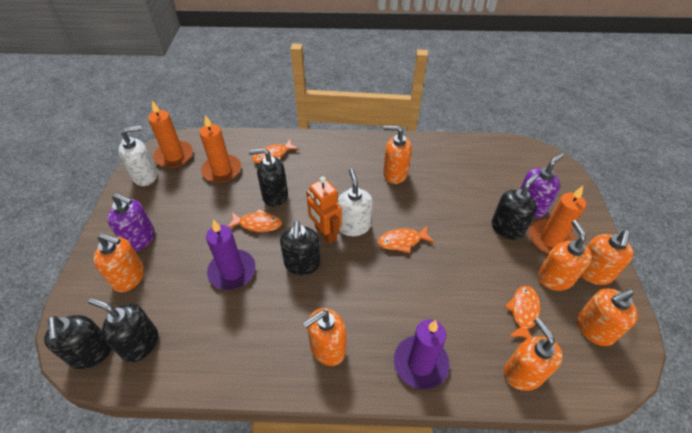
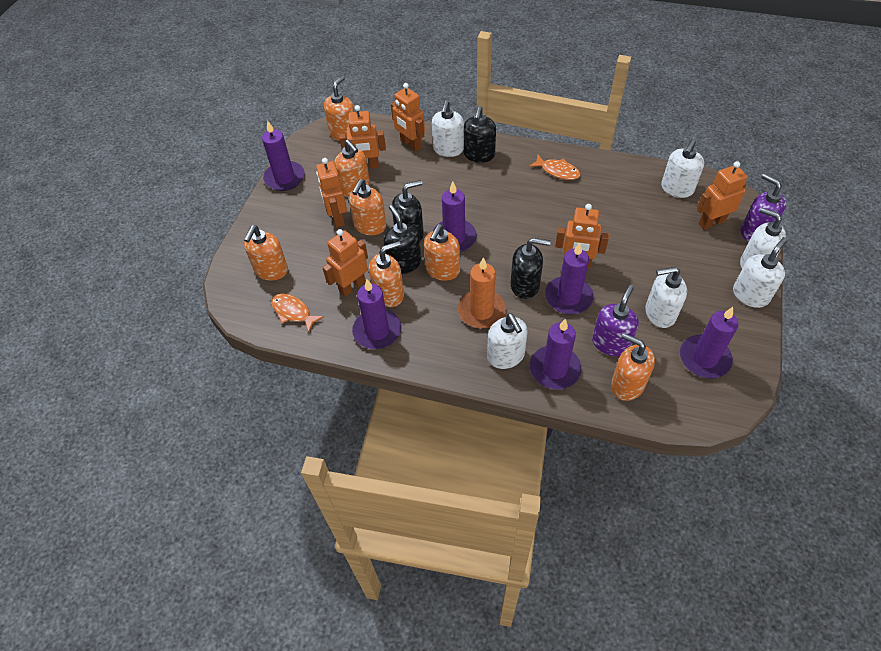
black soap dispenser: 5 -> 4
orange candle: 3 -> 1
orange fish: 4 -> 2
orange robot: 1 -> 6
purple candle: 2 -> 6
white soap dispenser: 2 -> 6

